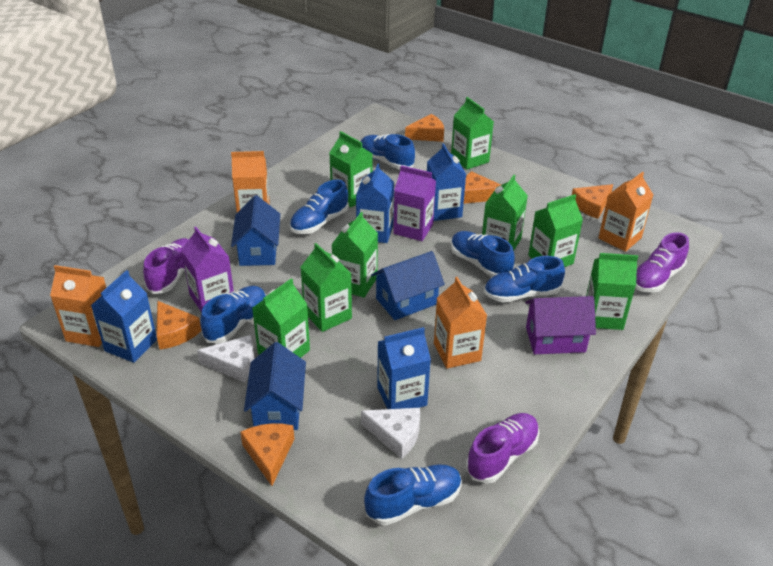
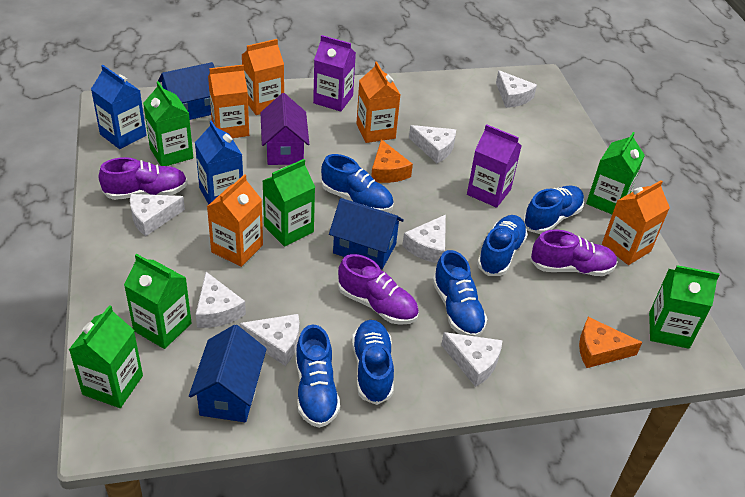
blue carton: 4 -> 2
green carton: 8 -> 6
orange carton: 4 -> 5
orange cheese: 5 -> 2
white cheese: 2 -> 7

